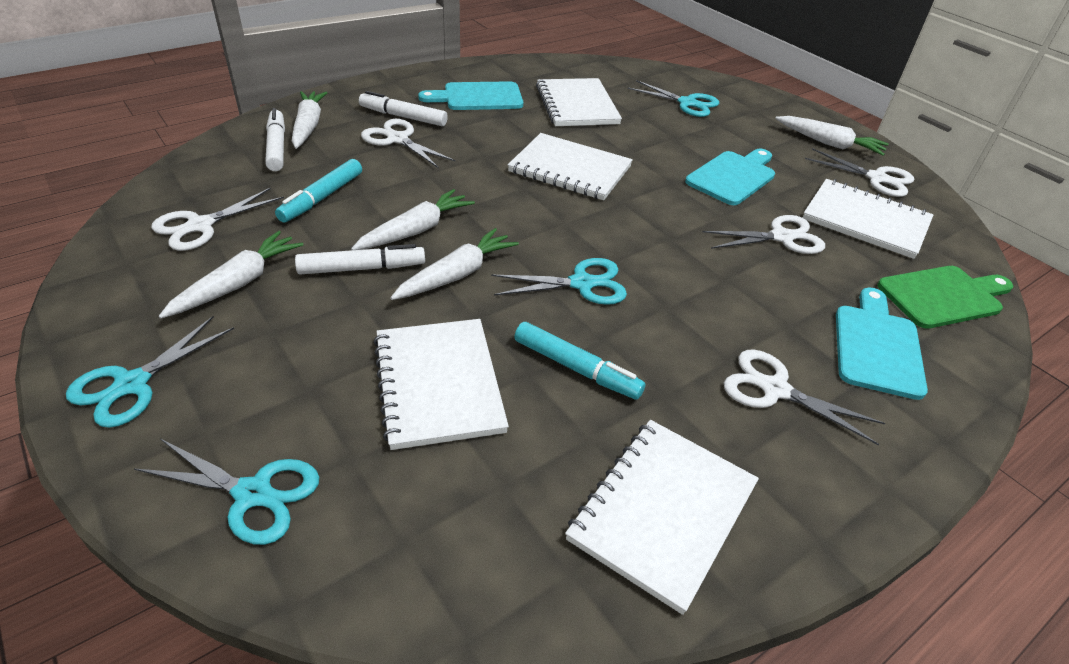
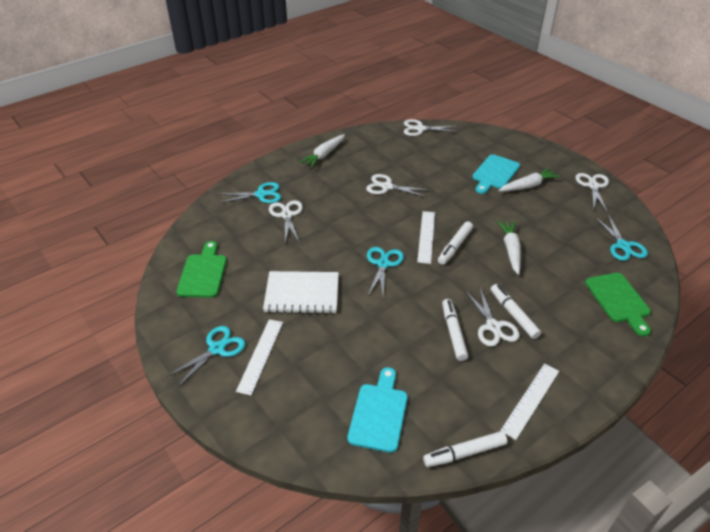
green cutting board: 1 -> 2
turquoise cutting board: 3 -> 2
turquoise marker: 2 -> 0
white carrot: 5 -> 3
white marker: 3 -> 4
white notebook: 5 -> 1
white ruler: 0 -> 3

